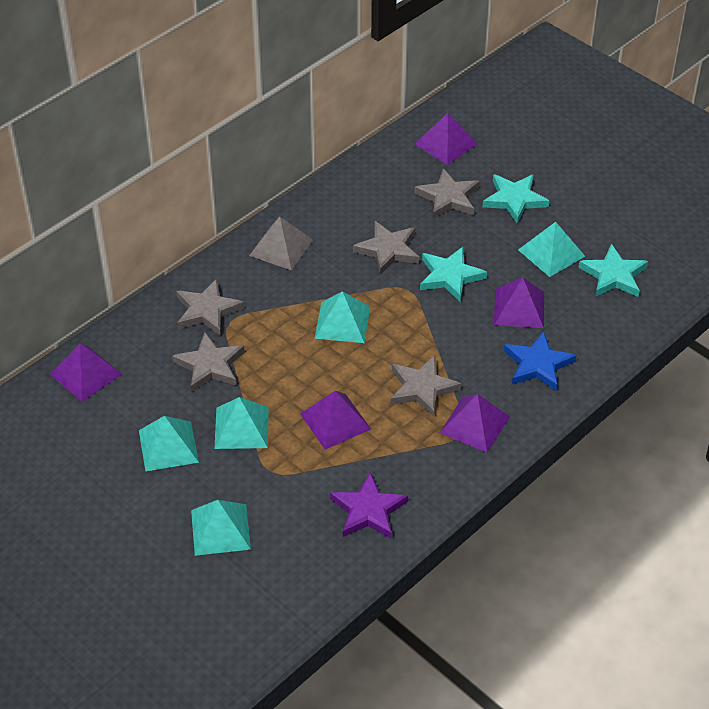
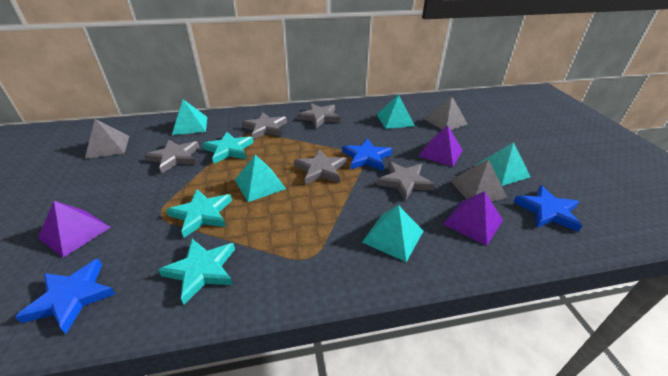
blue star: 1 -> 3
grey pyramid: 1 -> 3
purple pyramid: 5 -> 3
purple star: 1 -> 0

